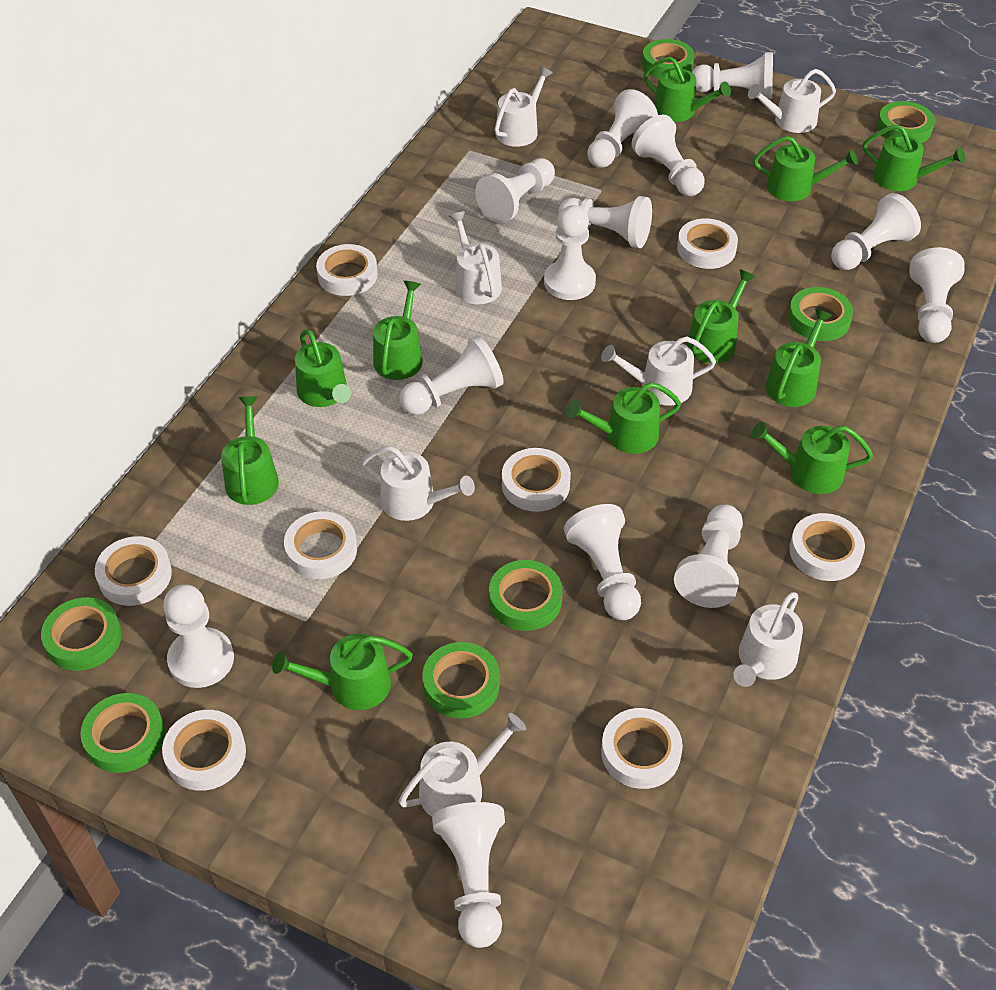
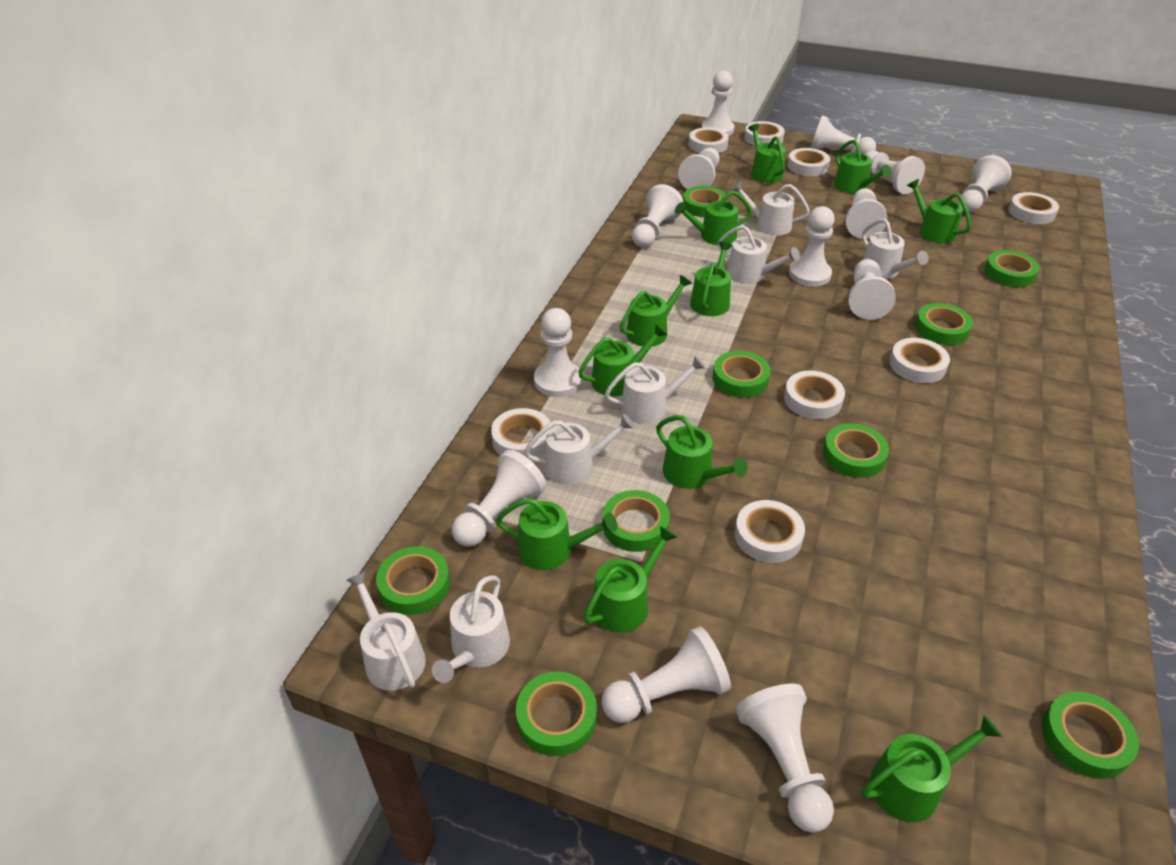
green tape: 7 -> 9

